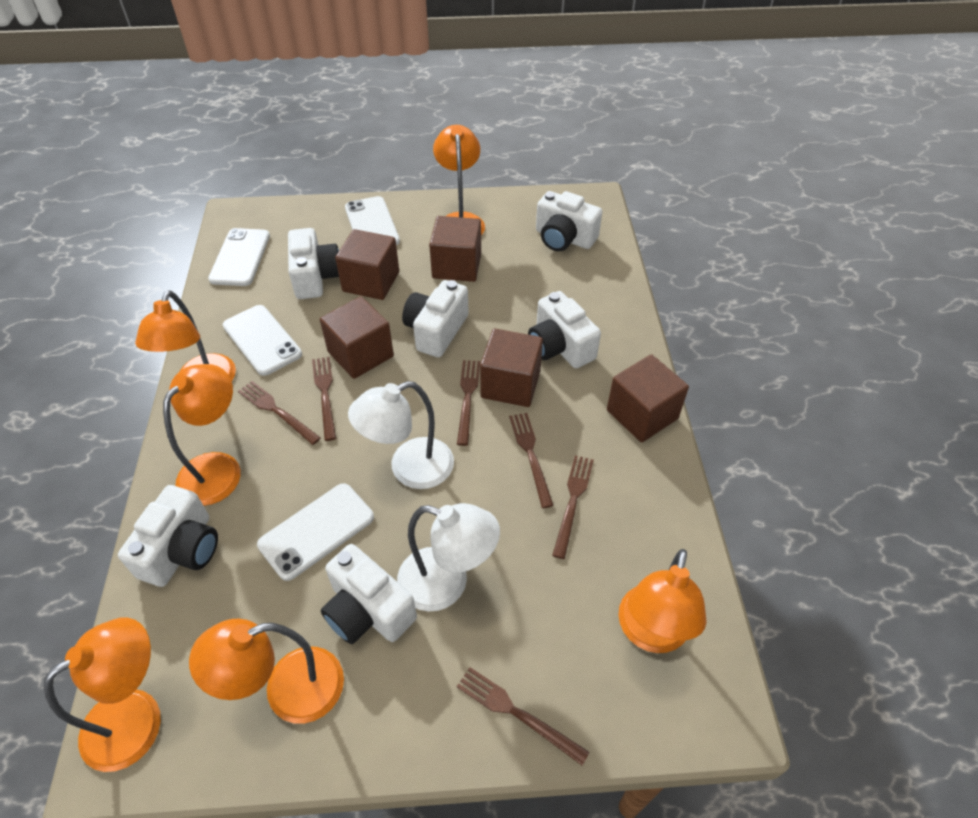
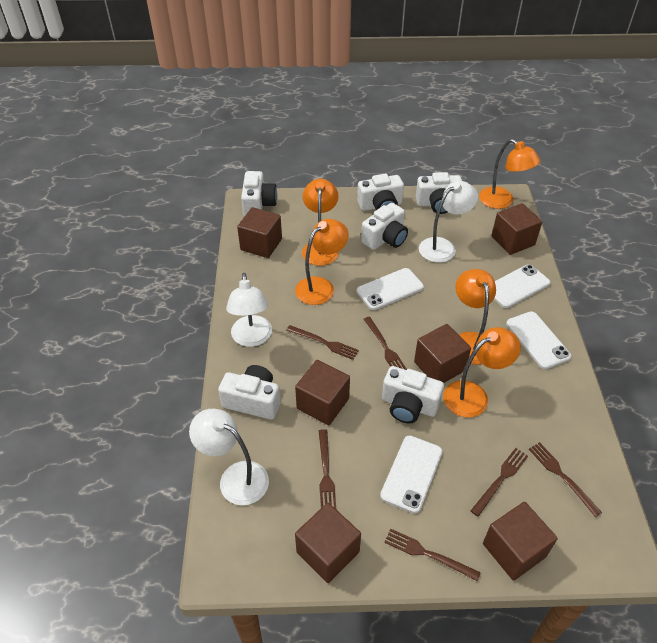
brown cube: 5 -> 6
orange lamp: 6 -> 5
white lamp: 2 -> 3

